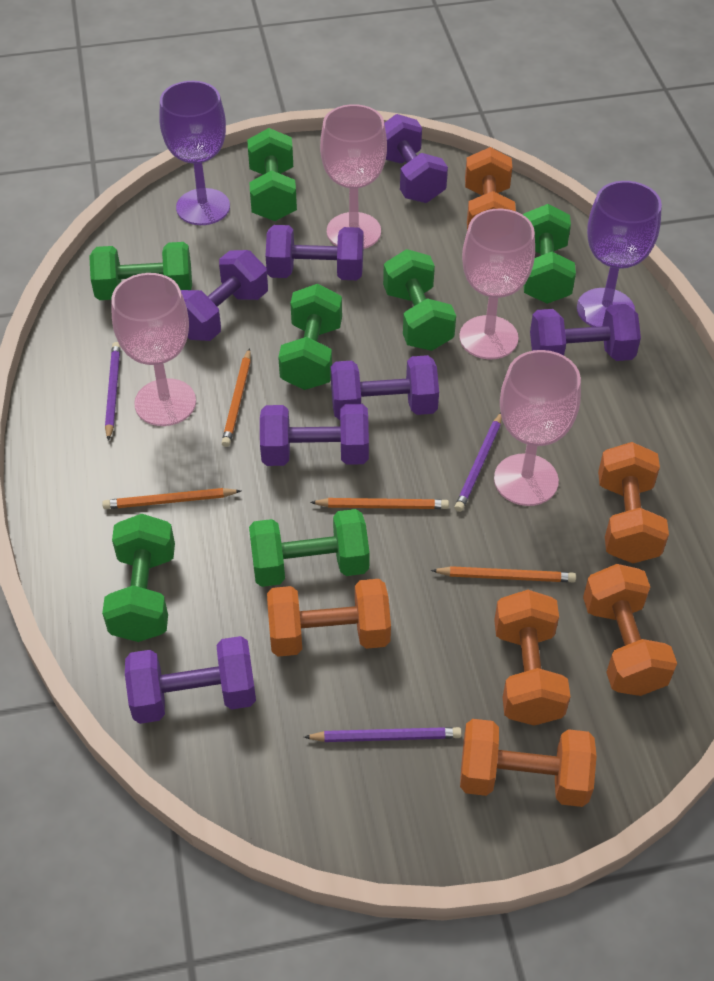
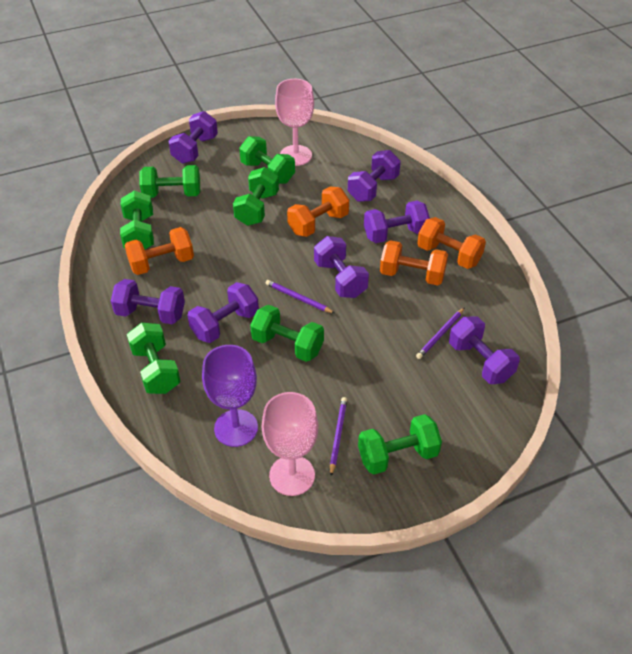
orange dumbbell: 6 -> 4
orange pencil: 4 -> 0
pink goblet: 4 -> 2
purple goblet: 2 -> 1

